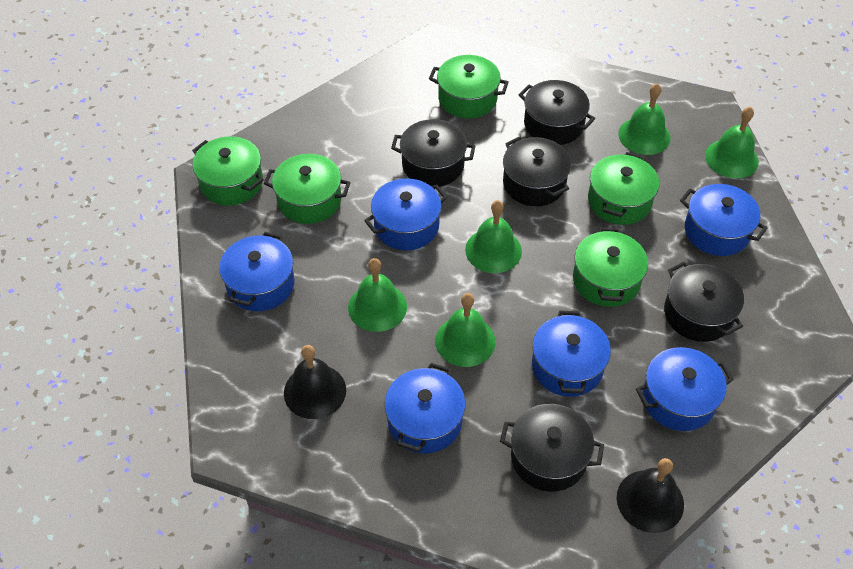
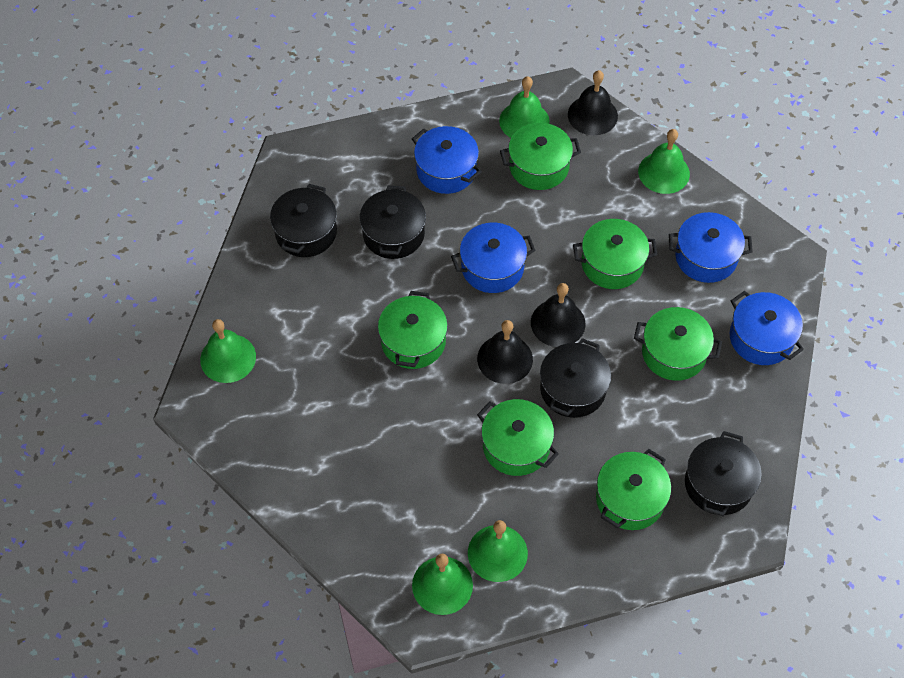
black bell: 2 -> 3
black pot: 5 -> 4
blue pot: 6 -> 4
green pot: 5 -> 6

